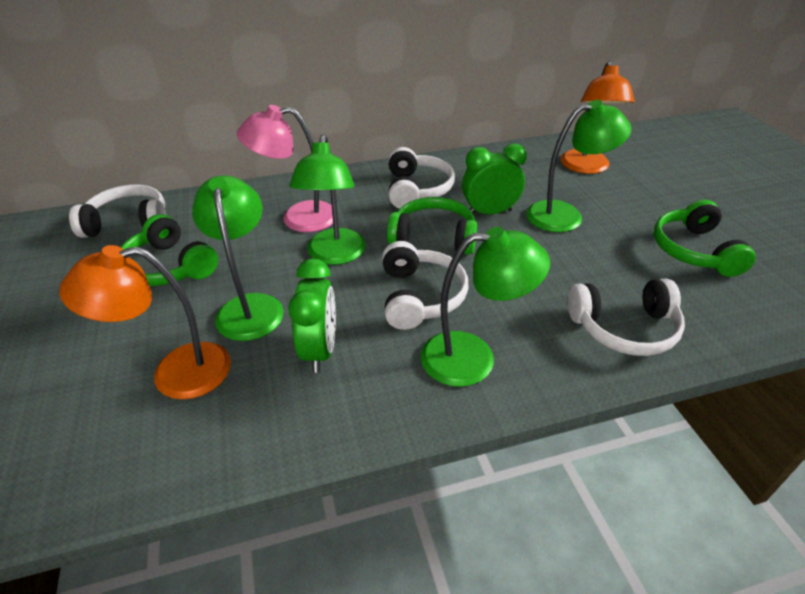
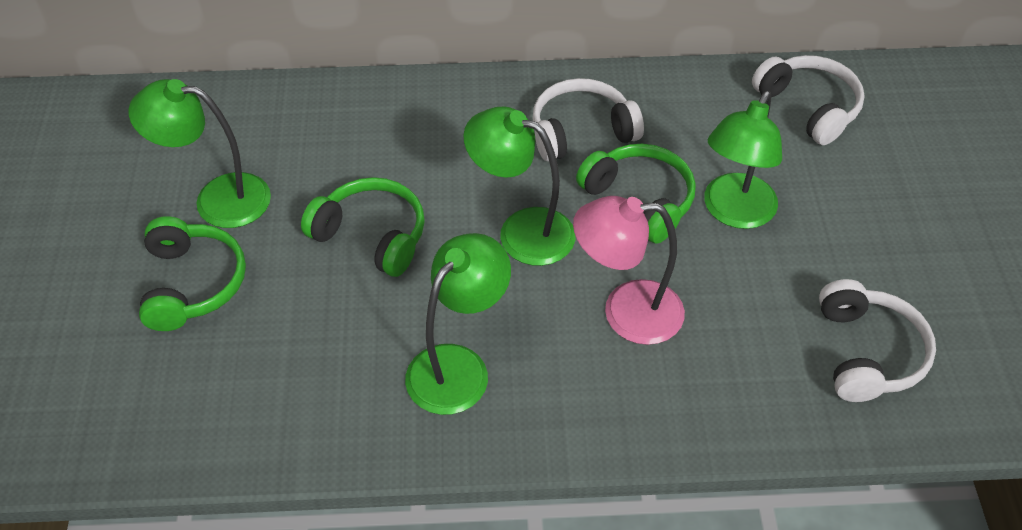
green clock: 2 -> 0
orange lamp: 2 -> 0
white headphones: 4 -> 3

